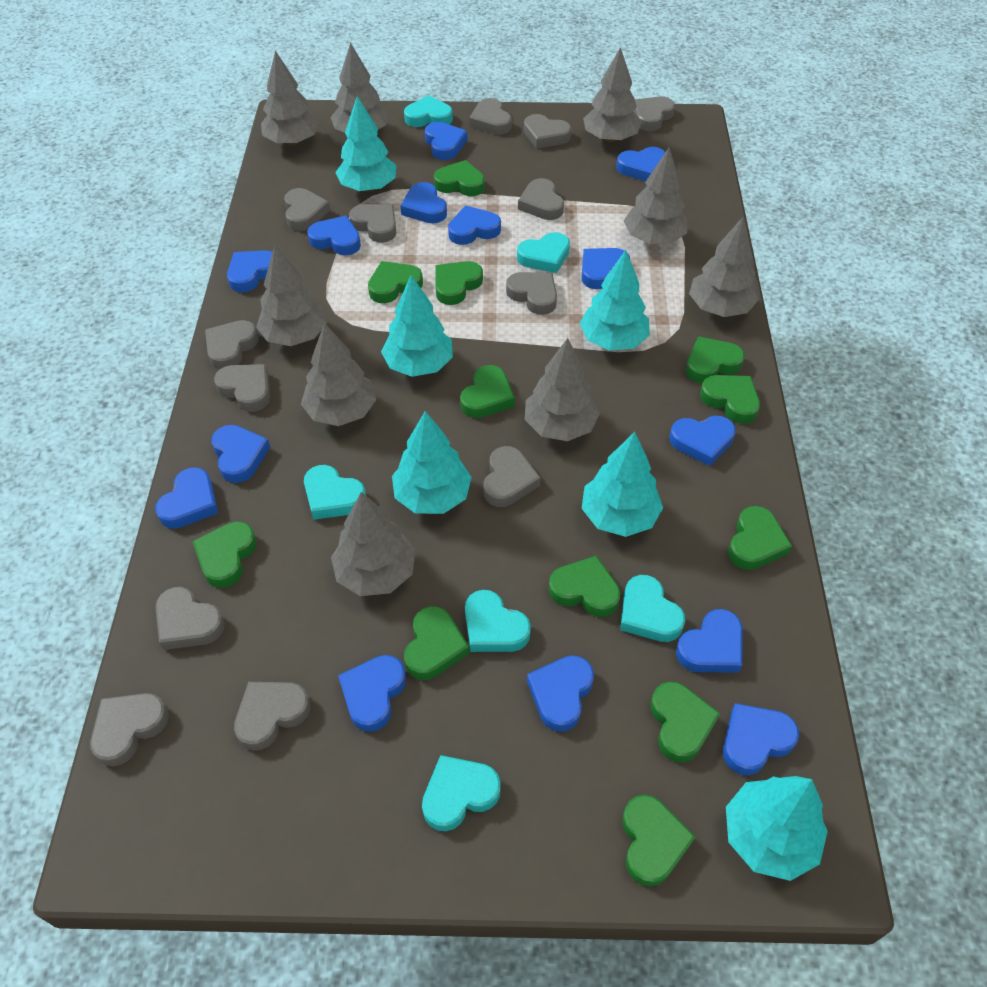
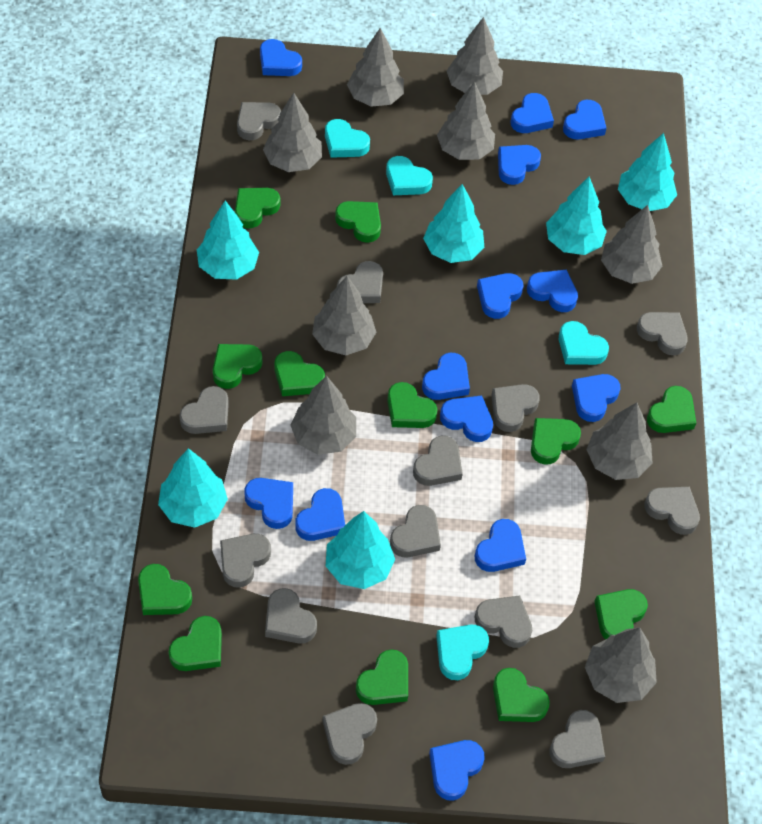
blue heart: 14 -> 13
turquoise heart: 6 -> 4

